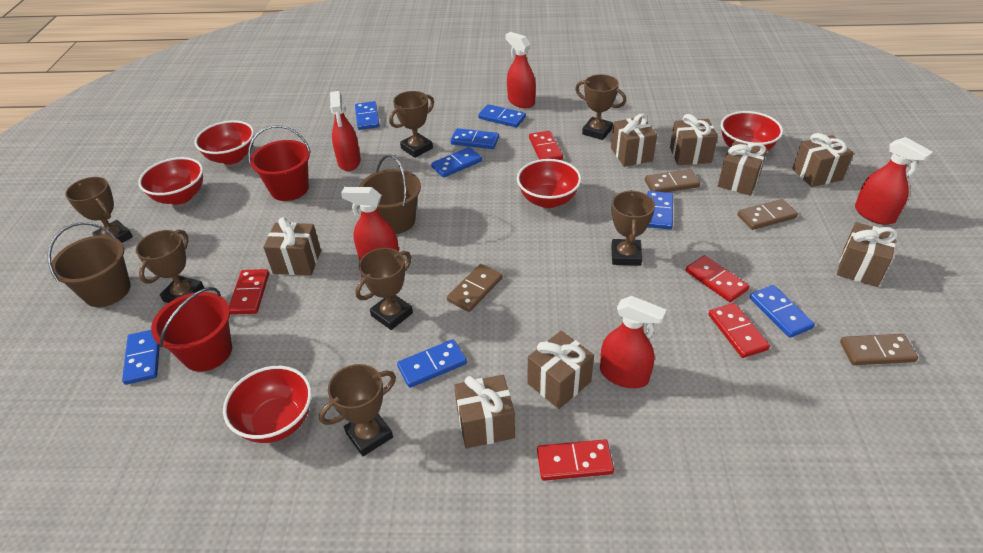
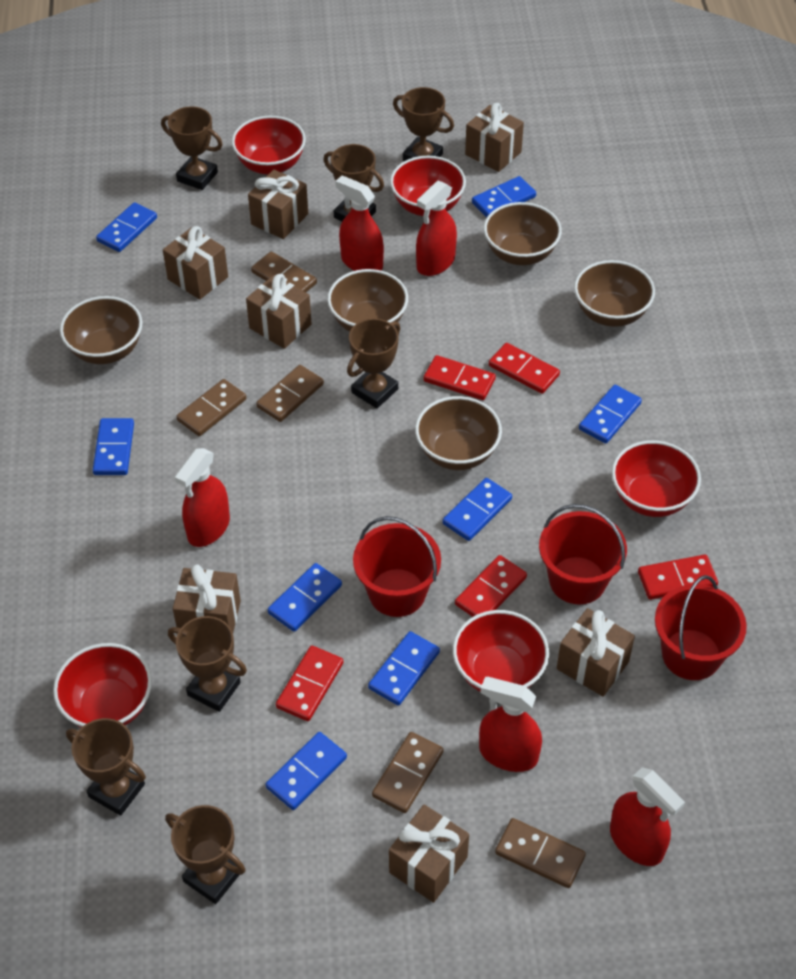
brown bowl: 0 -> 5
brown bucket: 2 -> 0
brown domino: 4 -> 5
brown gift: 8 -> 7
red bucket: 2 -> 3

